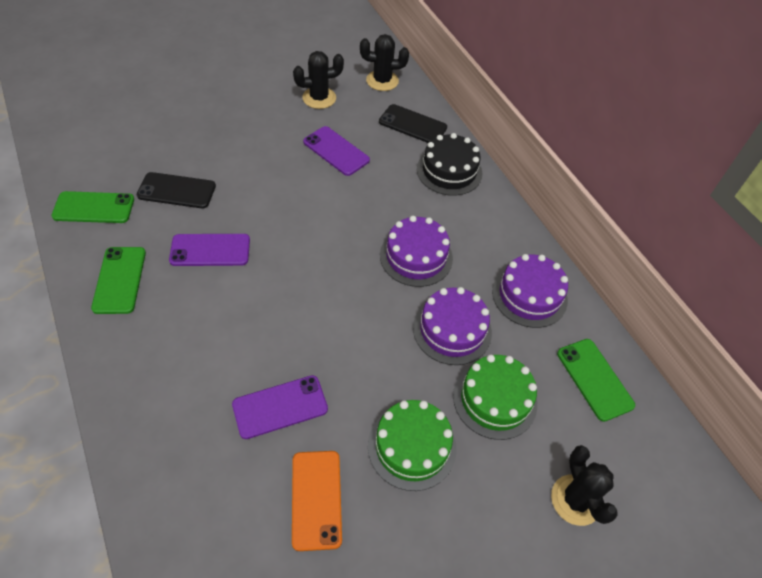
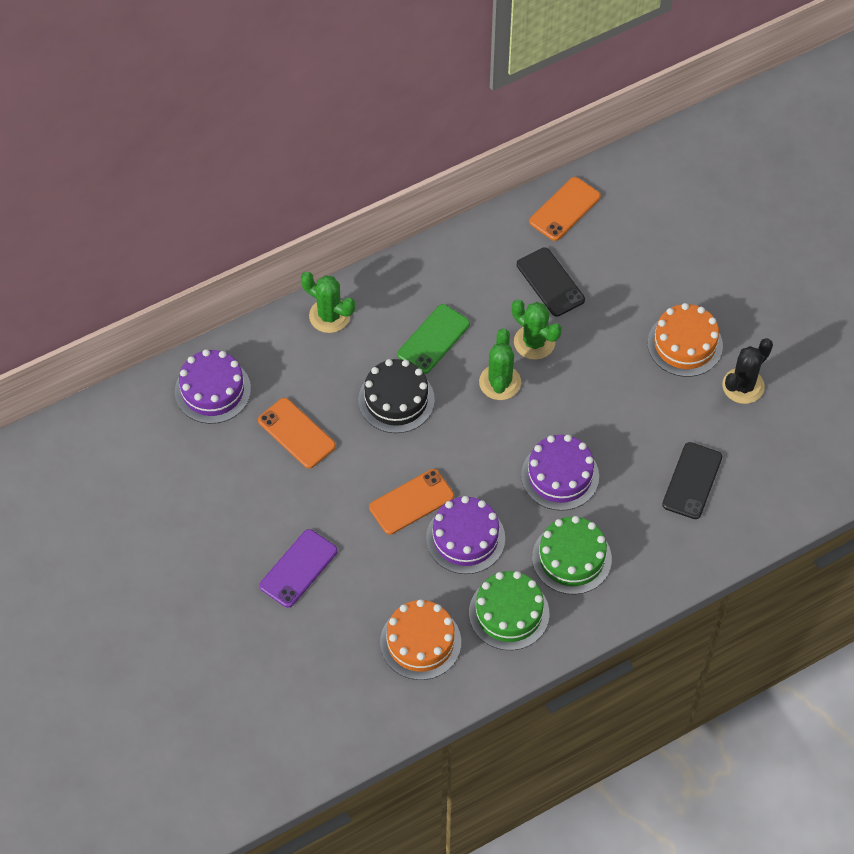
black cactus: 3 -> 1
green cactus: 0 -> 3
green phone: 3 -> 1
orange cake: 0 -> 2
orange phone: 1 -> 3
purple phone: 3 -> 1

